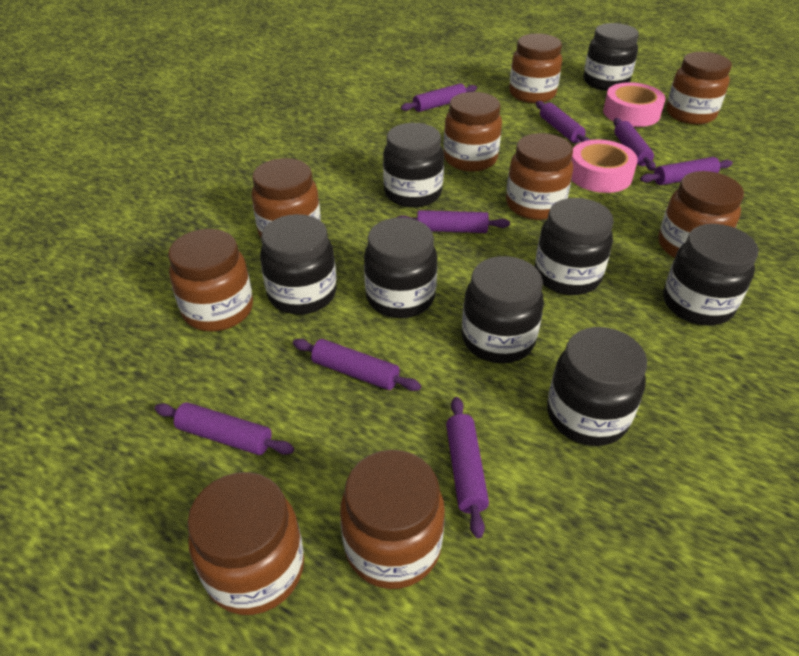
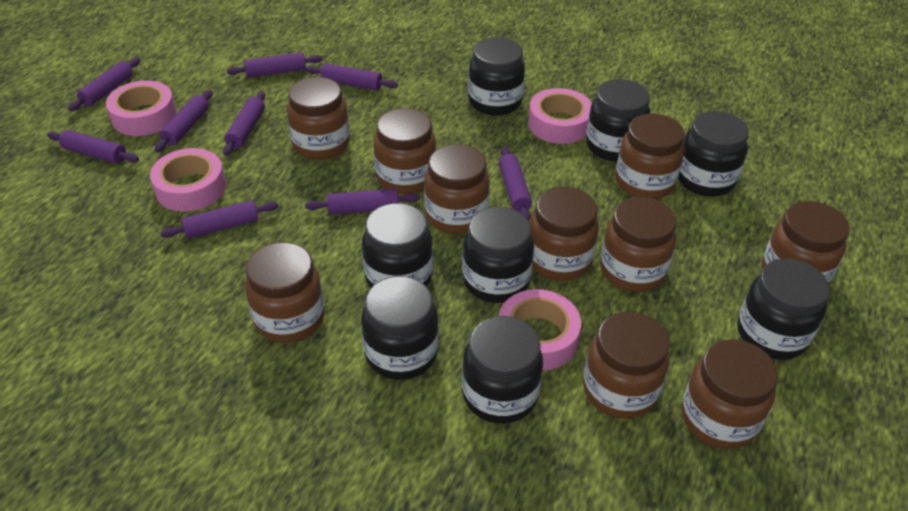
brown jar: 9 -> 10
pink tape: 2 -> 4
purple rolling pin: 8 -> 9

